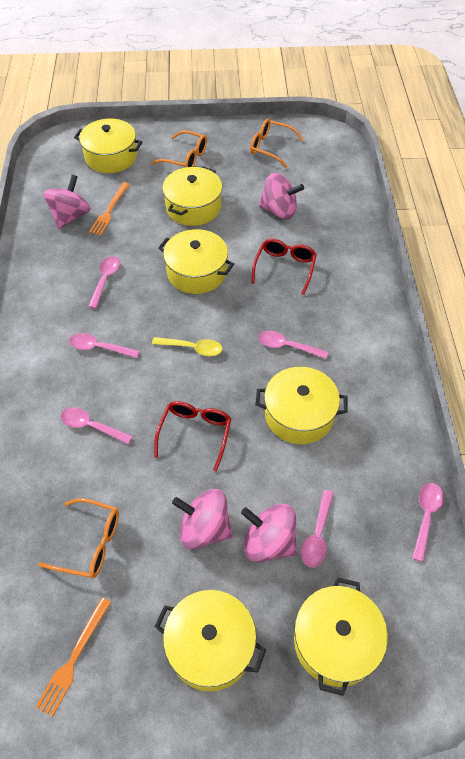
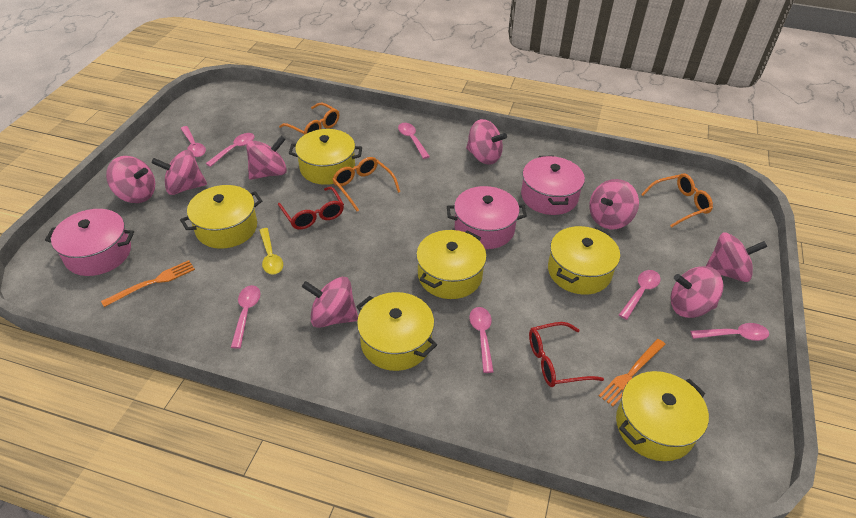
pink pot: 0 -> 3
pink spinning top: 4 -> 8
pink spoon: 6 -> 7

